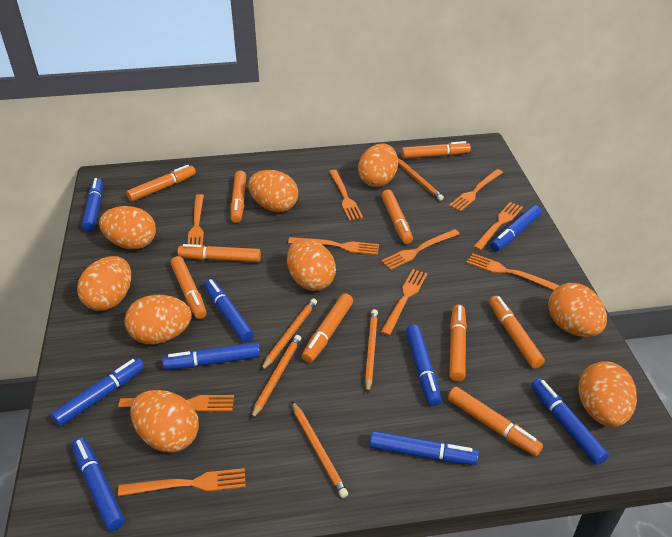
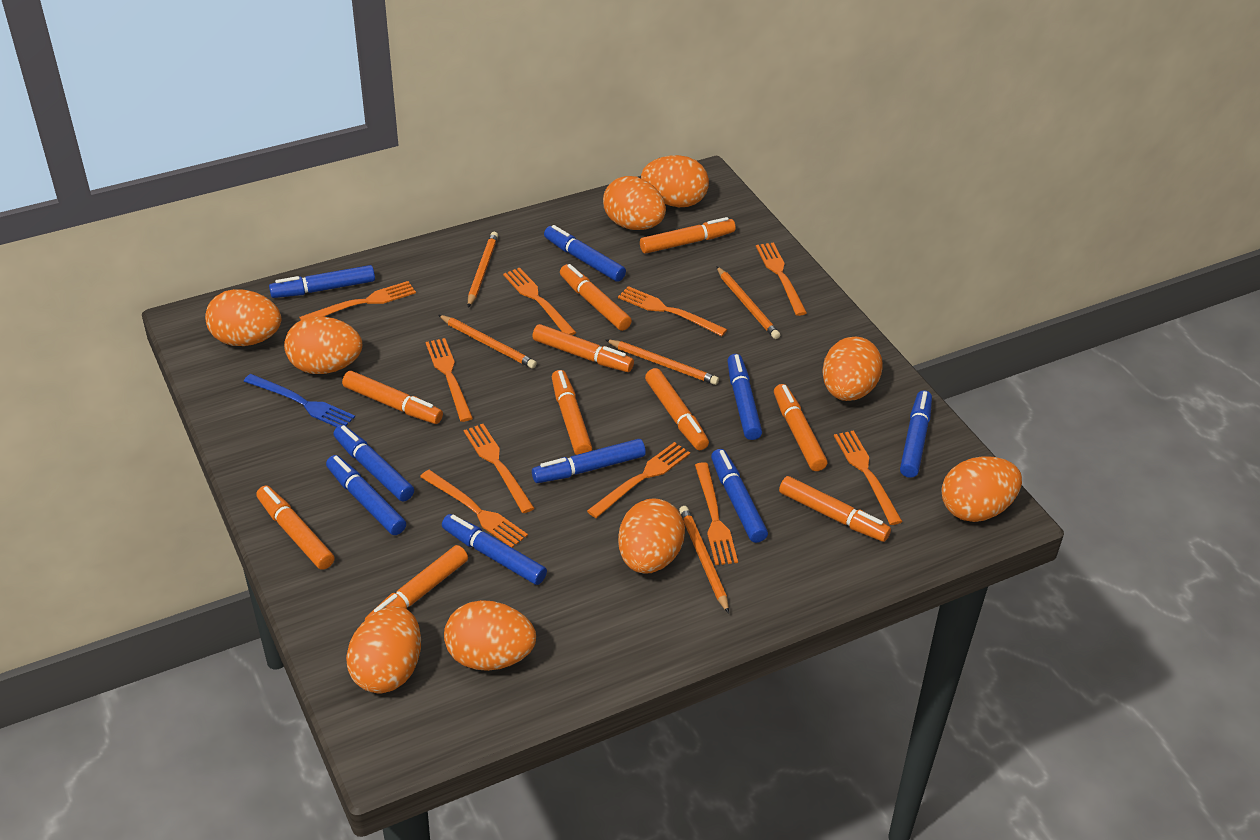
blue fork: 0 -> 1

